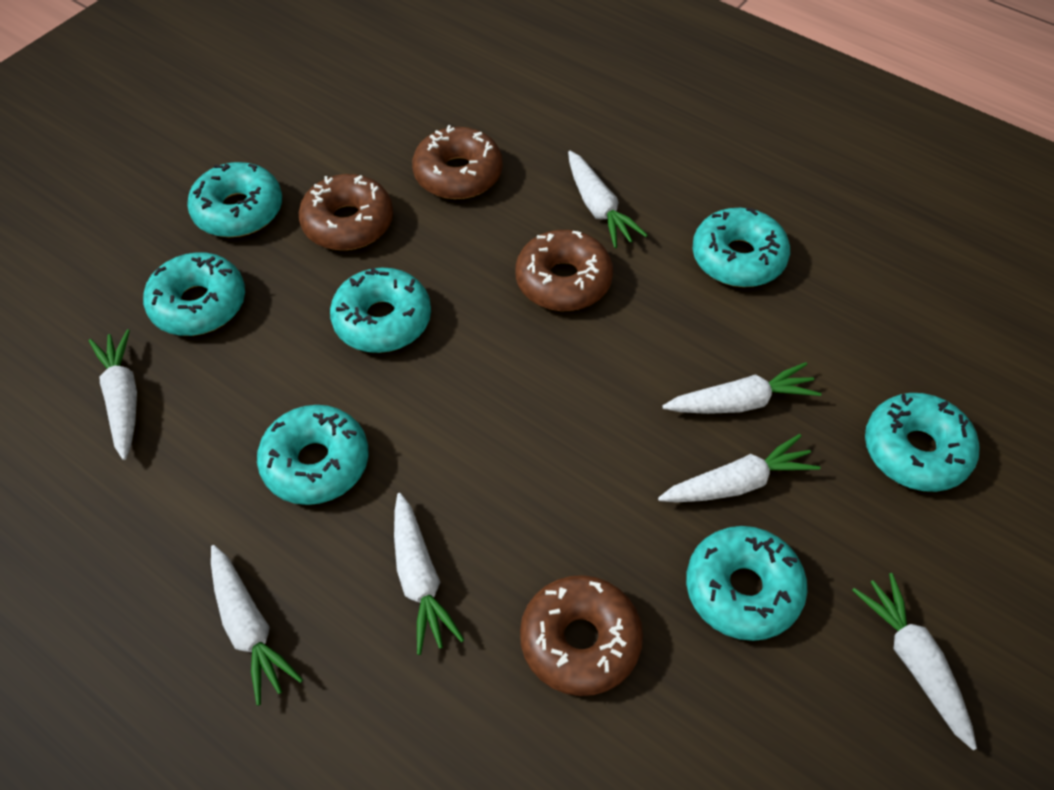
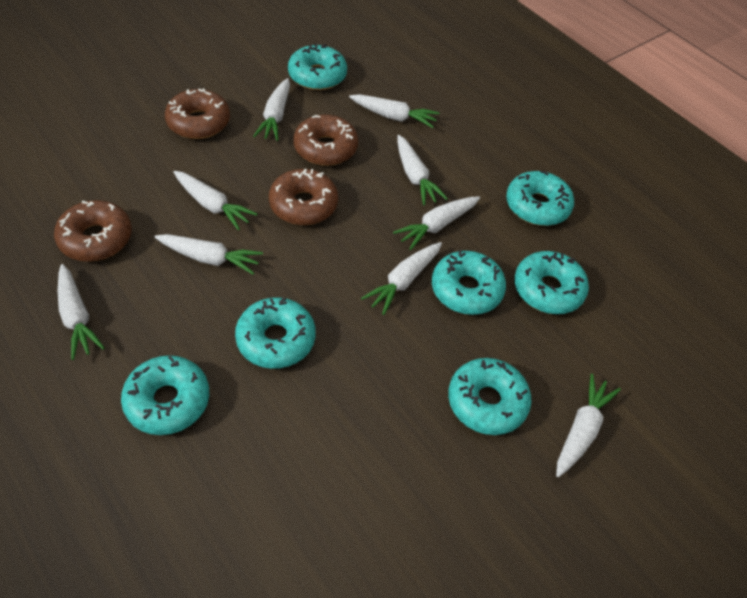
white carrot: 7 -> 9

